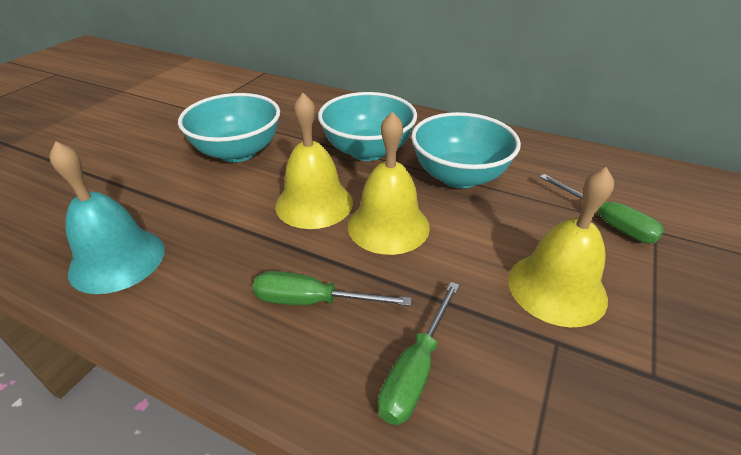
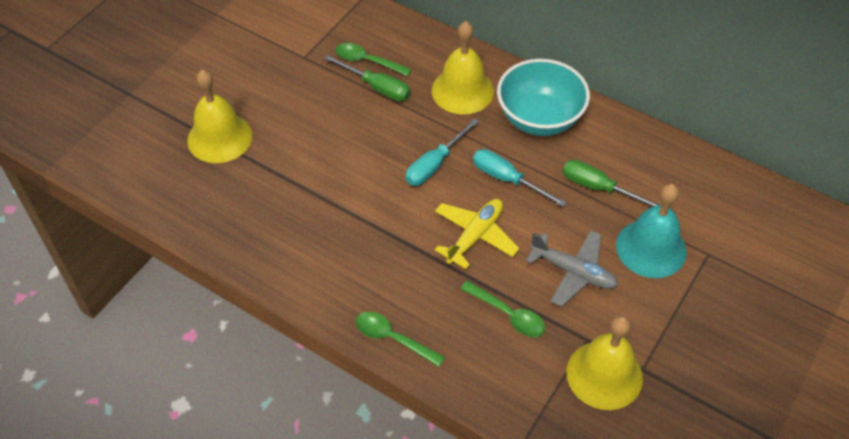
green screwdriver: 3 -> 2
green spoon: 0 -> 3
grey plane: 0 -> 1
turquoise bowl: 3 -> 1
turquoise screwdriver: 0 -> 2
yellow plane: 0 -> 1

